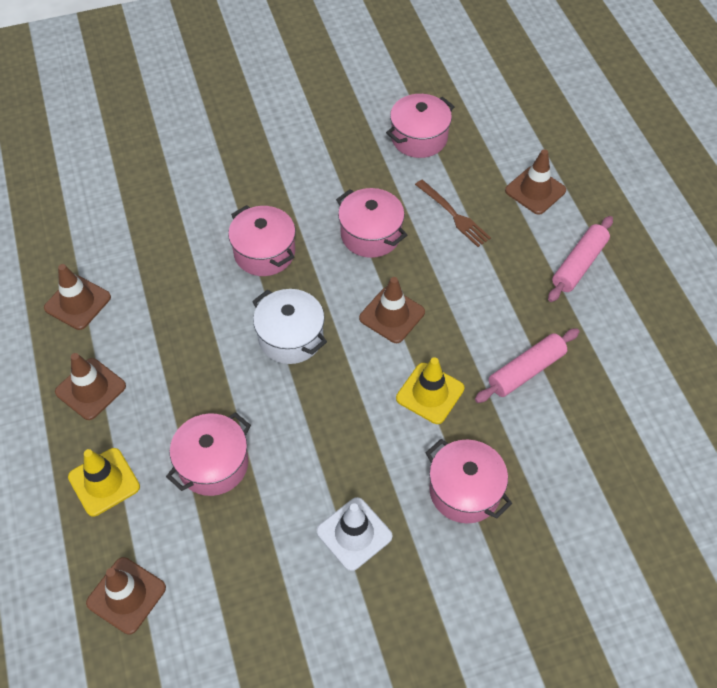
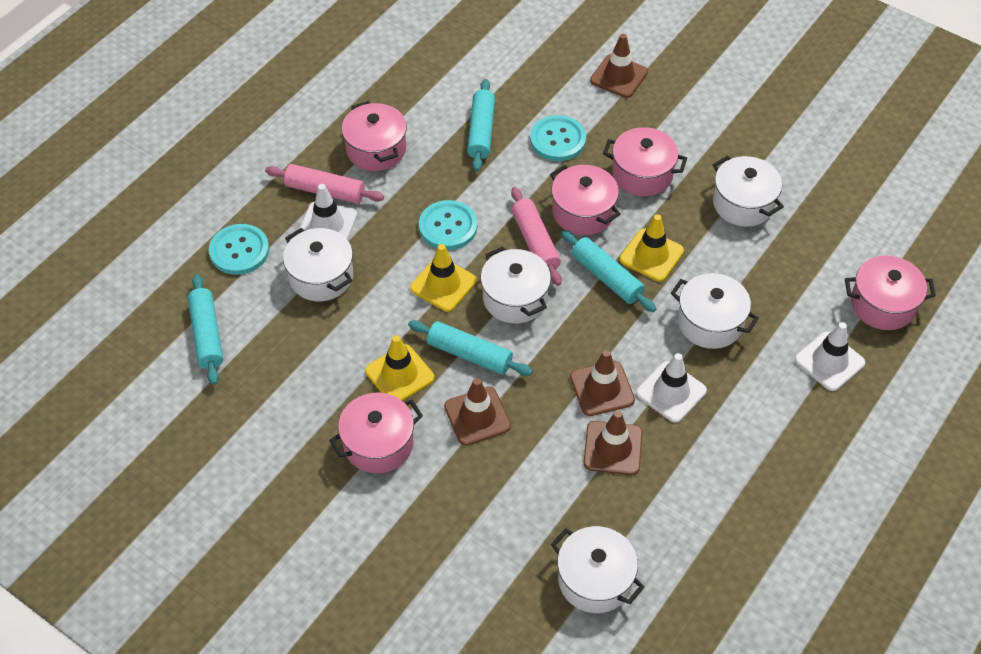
brown fork: 1 -> 0
brown traffic cone: 5 -> 4
turquoise button: 0 -> 3
turquoise rolling pin: 0 -> 4
white pot: 1 -> 5
white traffic cone: 1 -> 3
yellow traffic cone: 2 -> 3

